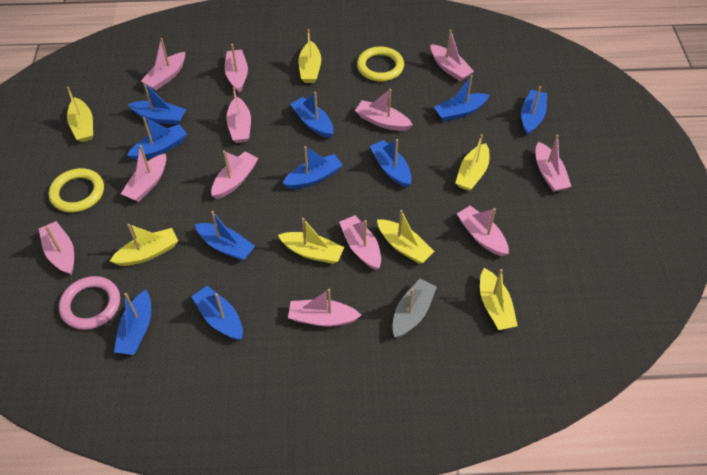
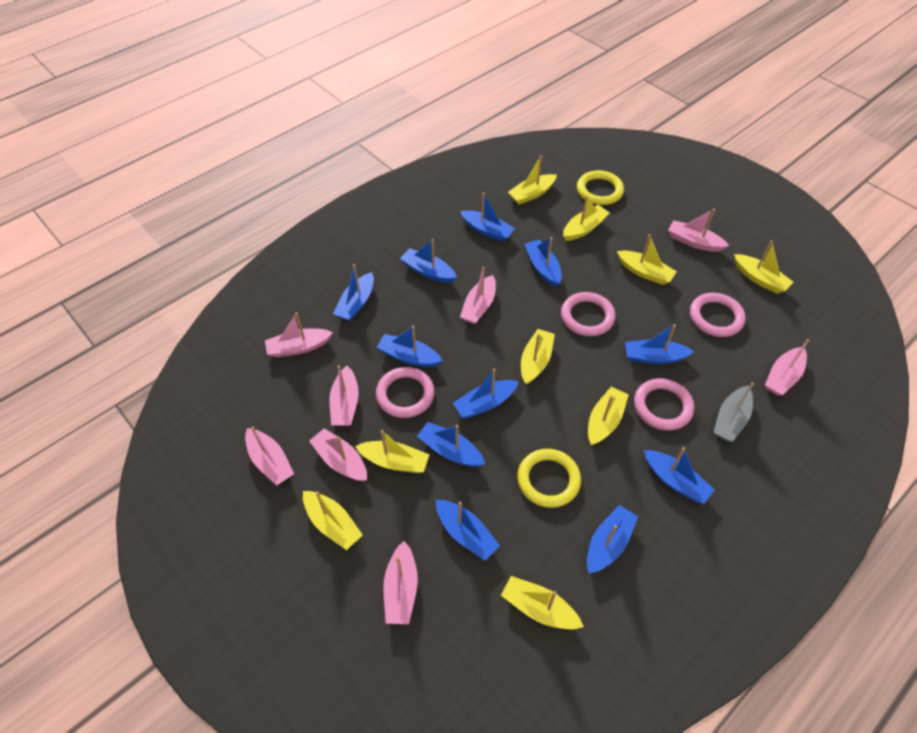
blue boat: 10 -> 11
pink boat: 12 -> 8
pink ring: 1 -> 4
yellow boat: 7 -> 9

